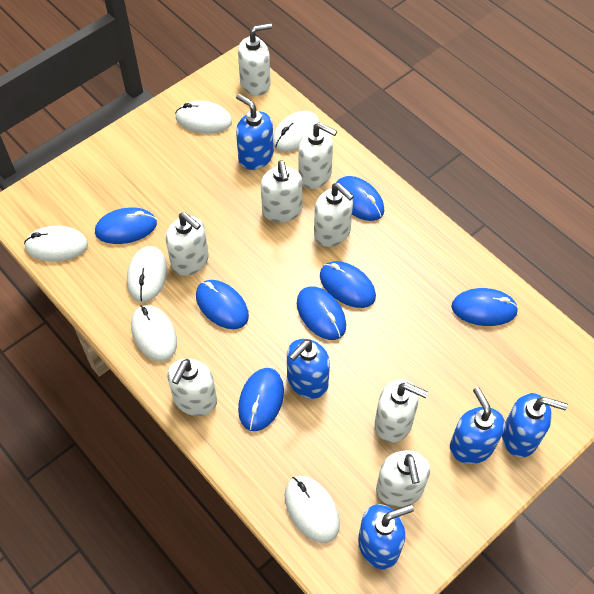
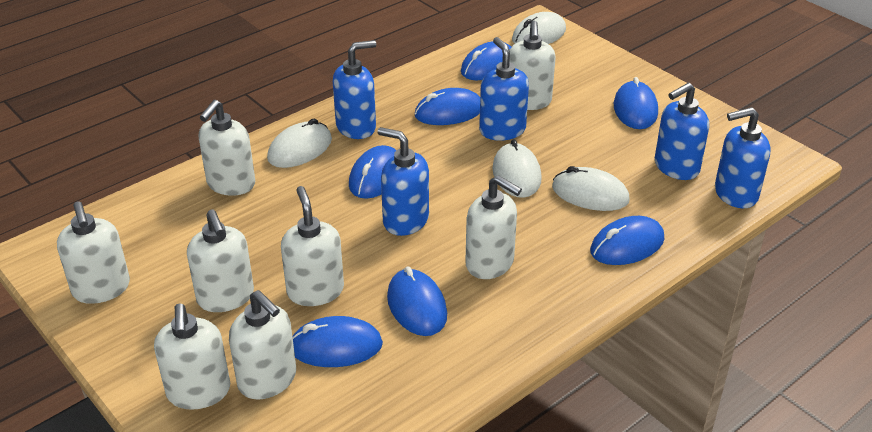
white mouse: 6 -> 4

